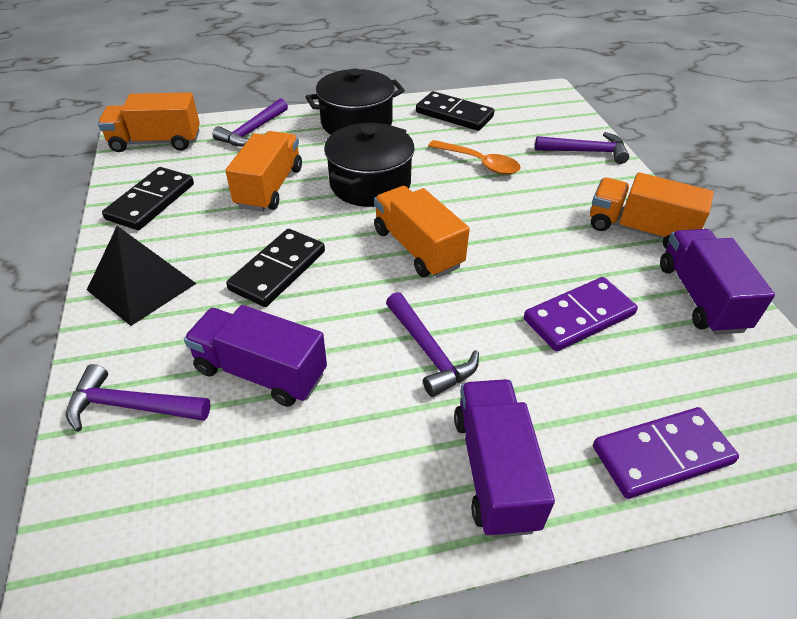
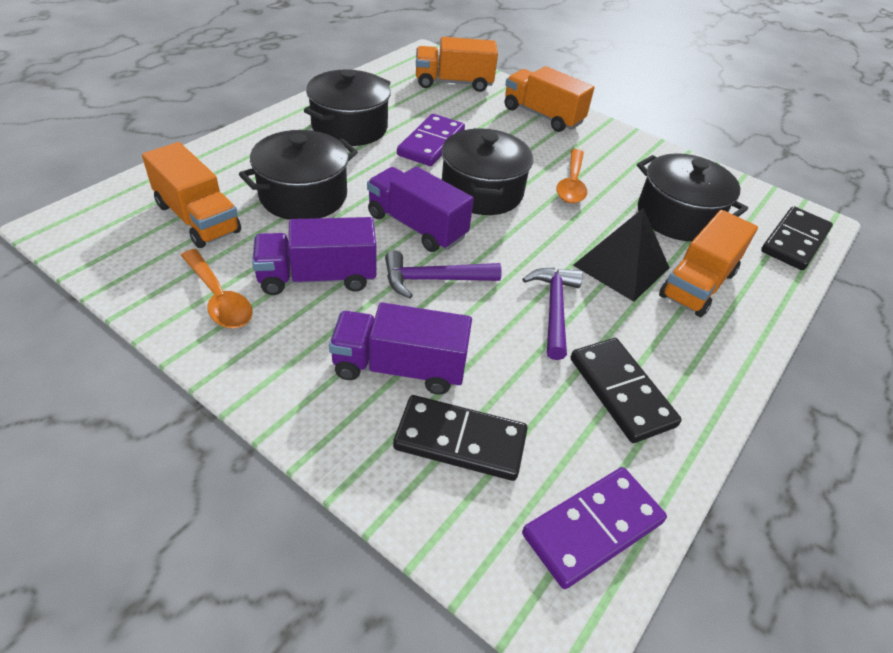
black pot: 2 -> 4
orange spoon: 1 -> 2
purple hammer: 4 -> 2

